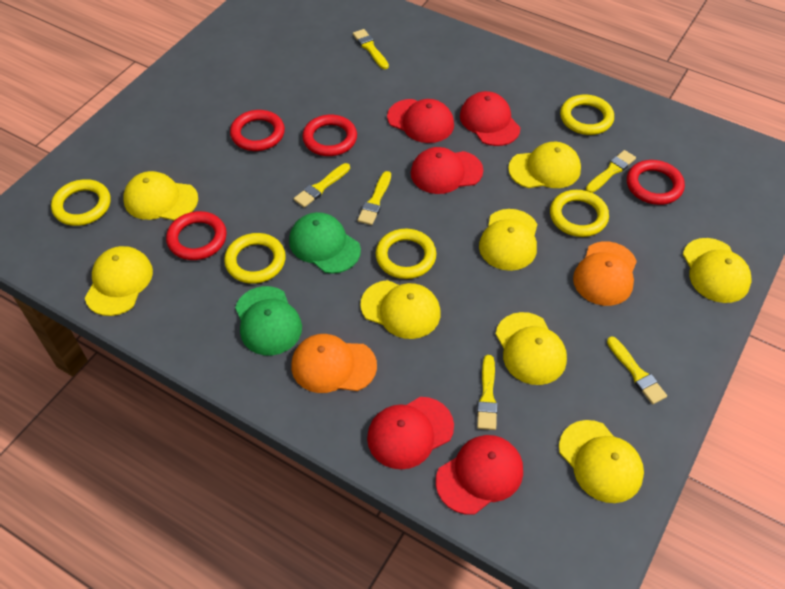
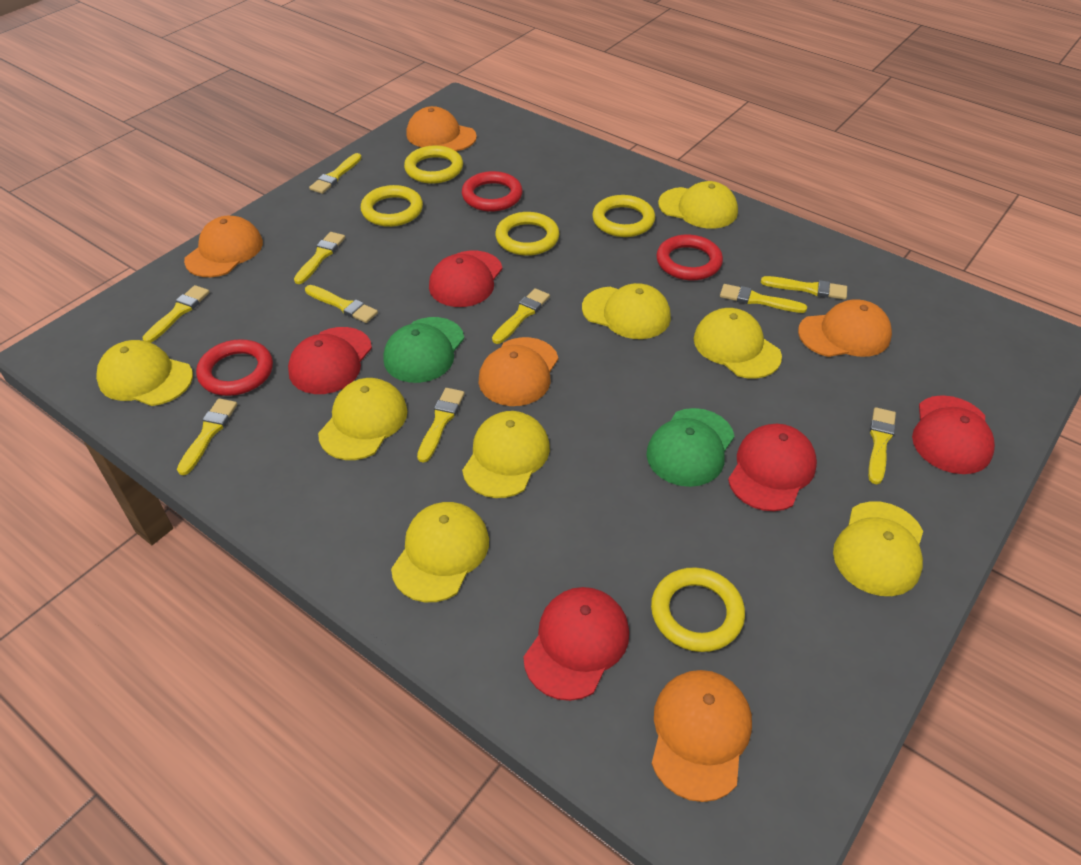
orange cap: 2 -> 5
red ring: 4 -> 3
yellow brush: 6 -> 10

